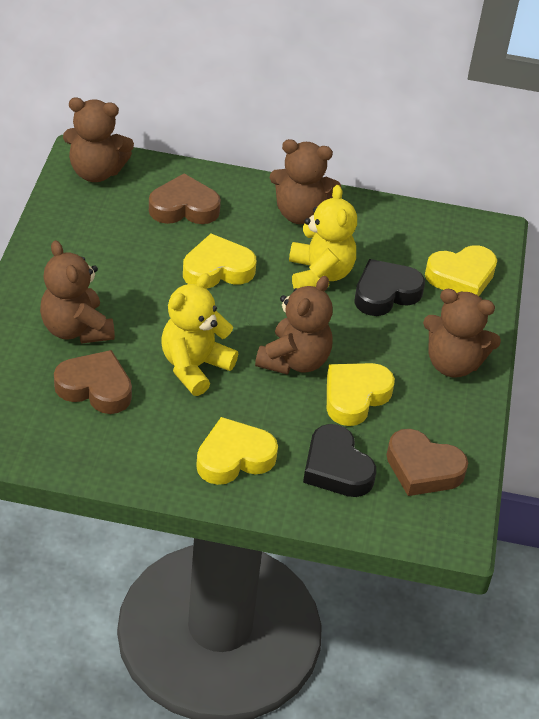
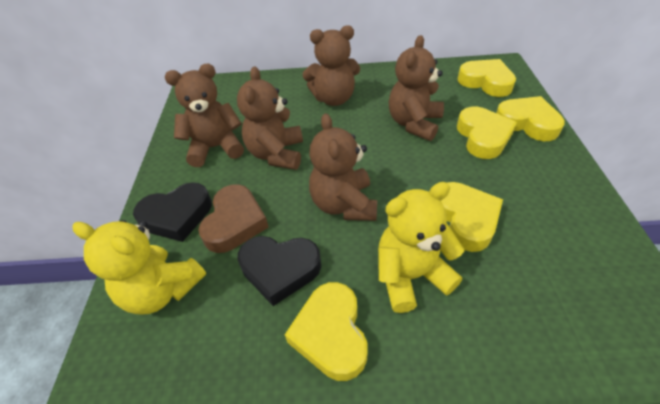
brown heart: 3 -> 1
yellow heart: 4 -> 5

